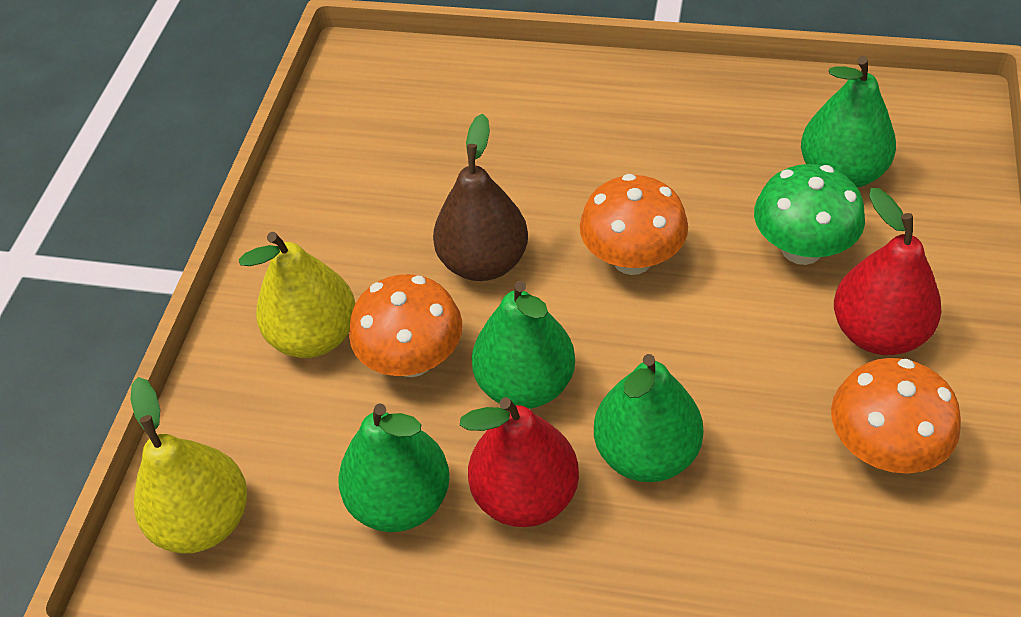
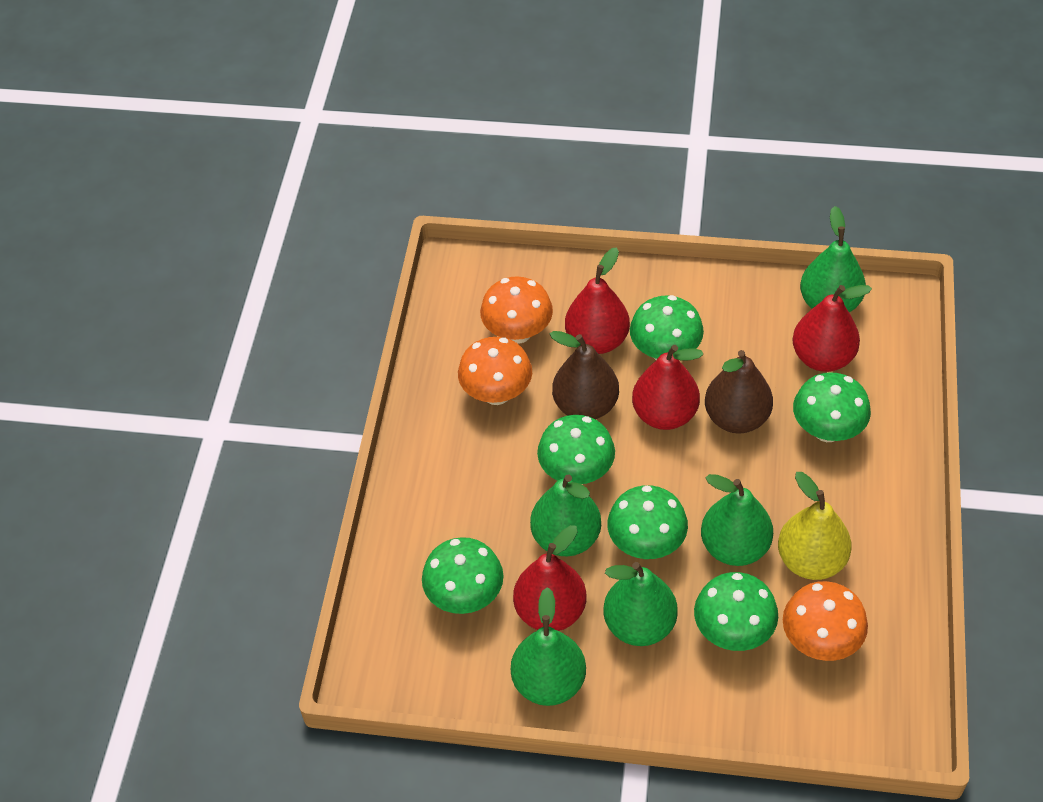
brown pear: 1 -> 2
green mushroom: 1 -> 6
green pear: 4 -> 5
red pear: 2 -> 4
yellow pear: 2 -> 1

